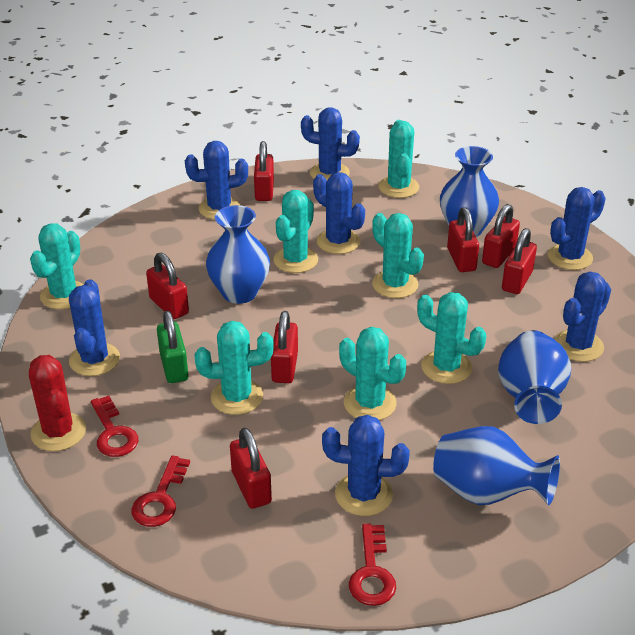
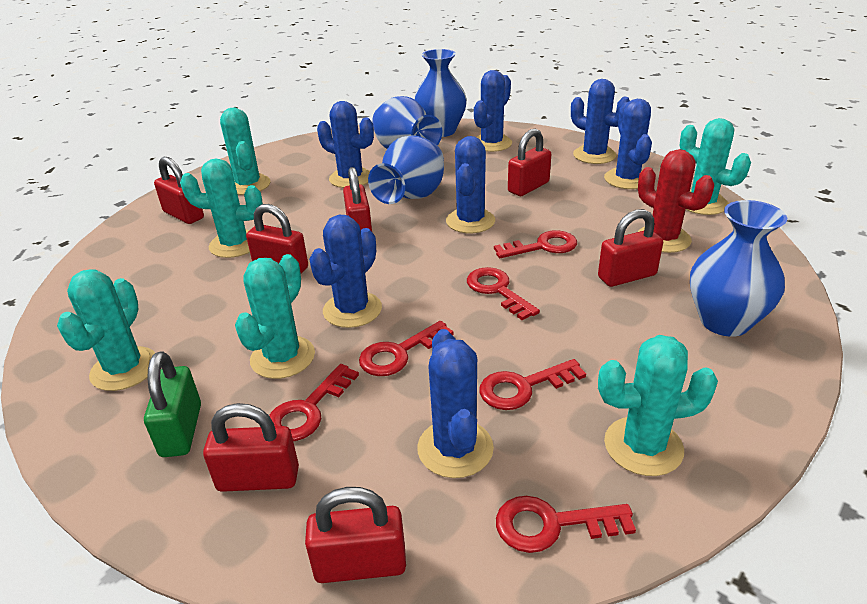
red key: 3 -> 6
turquoise cactus: 7 -> 6

